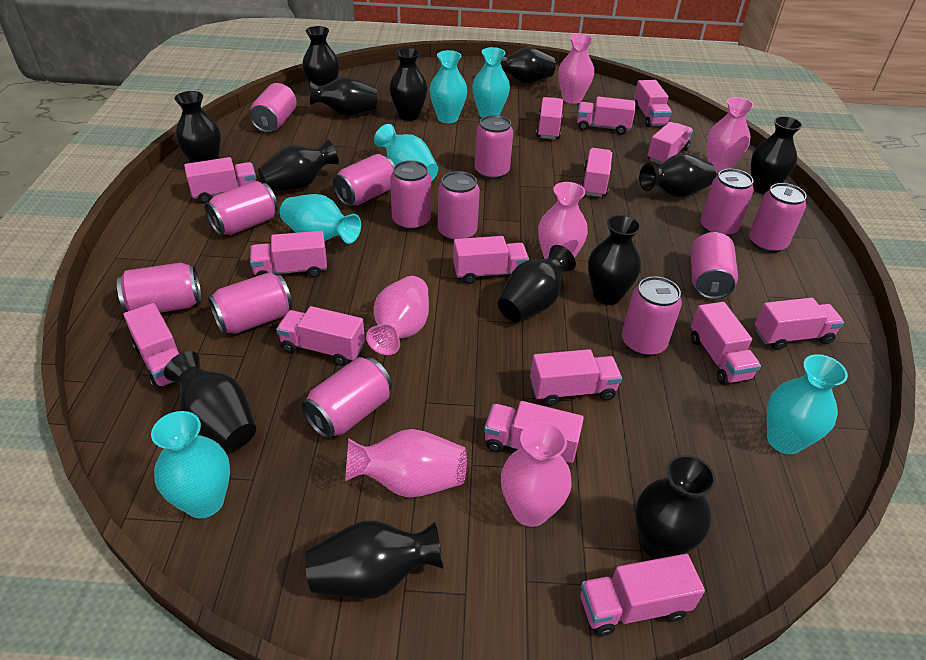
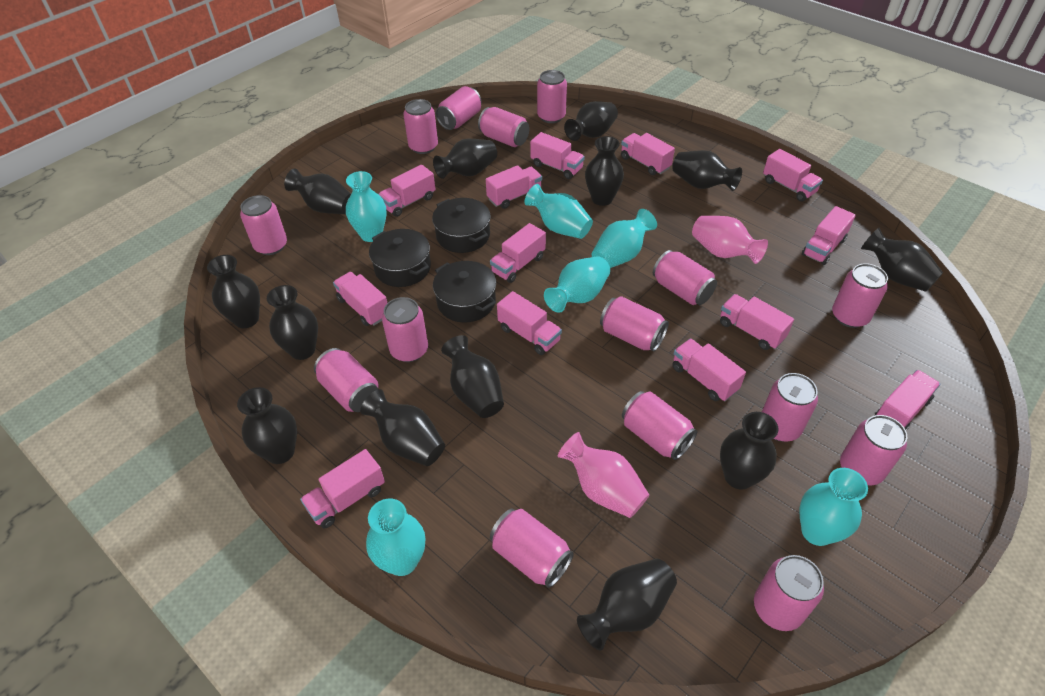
black pot: 0 -> 3
pink can: 13 -> 15
pink truck: 15 -> 13
pink vase: 6 -> 2

